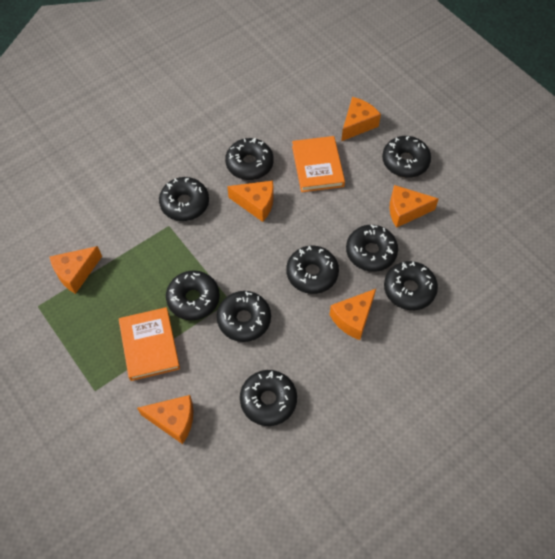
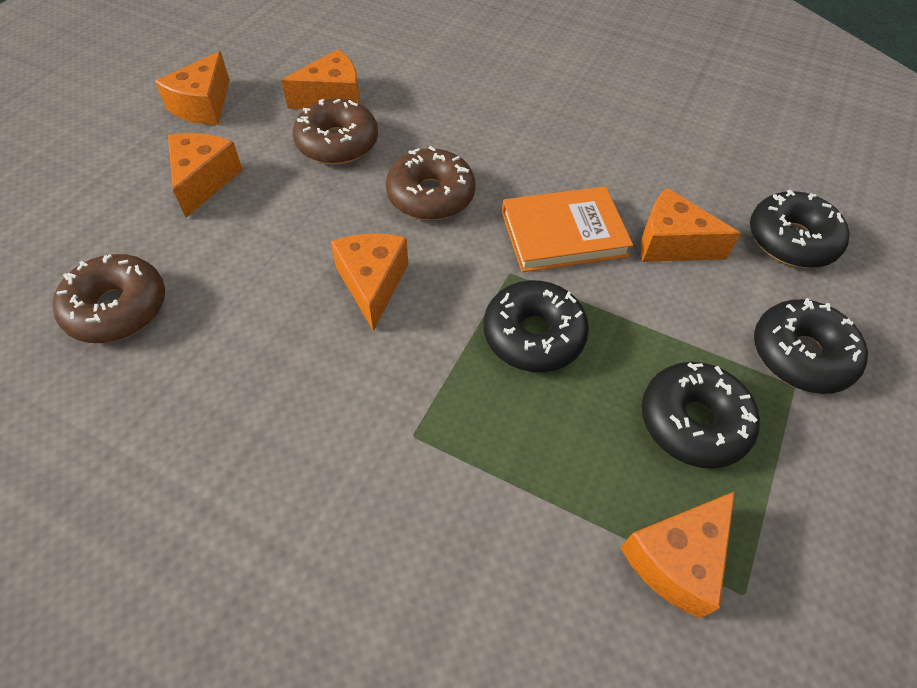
black donut: 9 -> 4
brown donut: 0 -> 3
orange book: 2 -> 1

